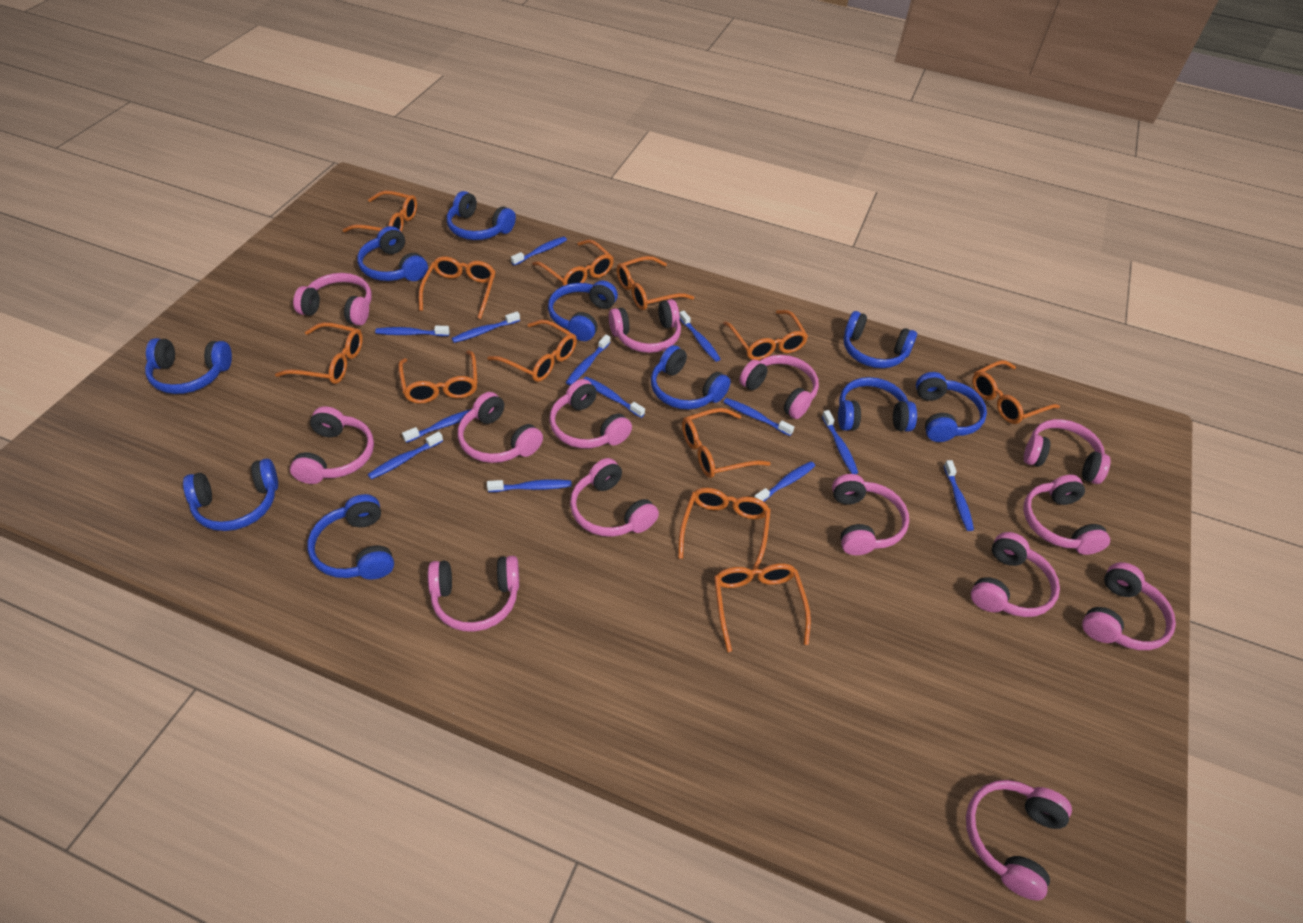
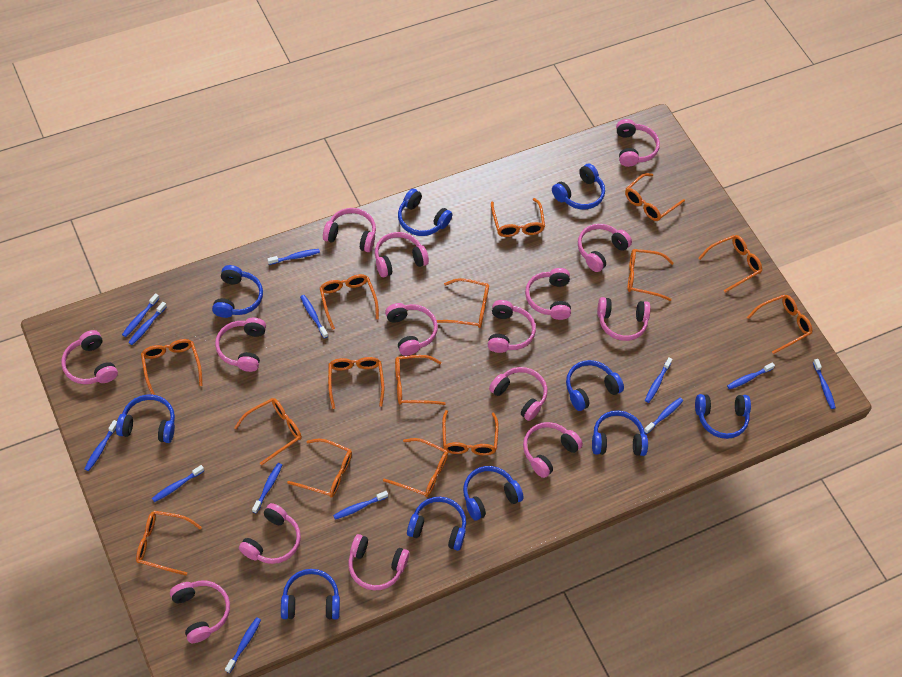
orange glasses: 12 -> 15
pink headphones: 14 -> 15

